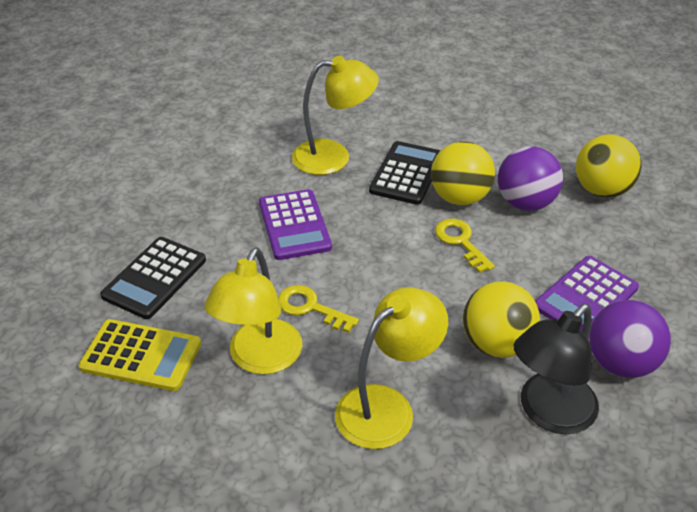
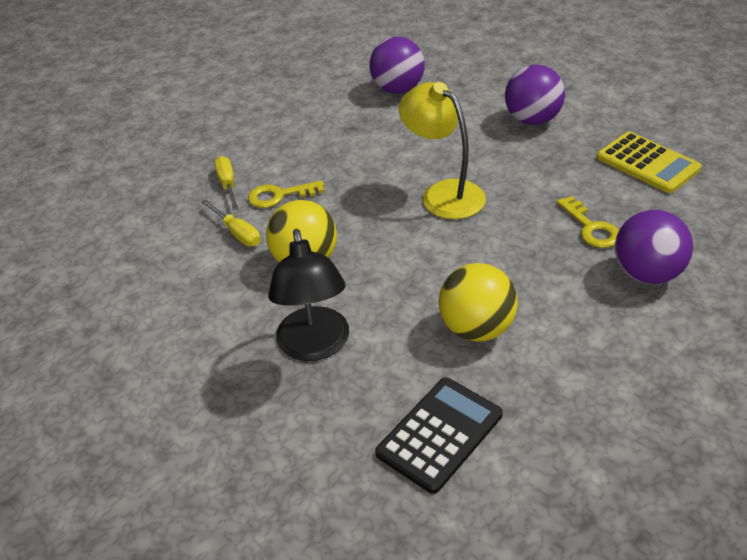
black calculator: 2 -> 1
purple ball: 2 -> 3
purple calculator: 2 -> 0
yellow ball: 3 -> 2
yellow lamp: 3 -> 1
yellow screwdriver: 0 -> 2

